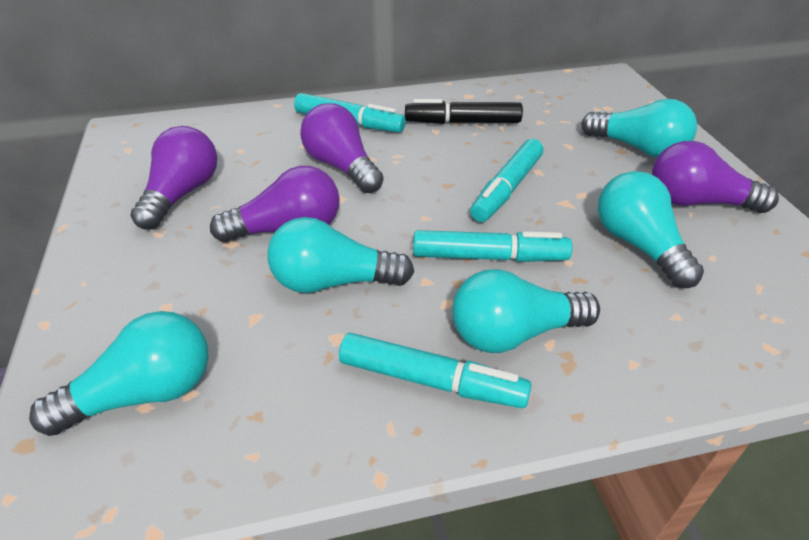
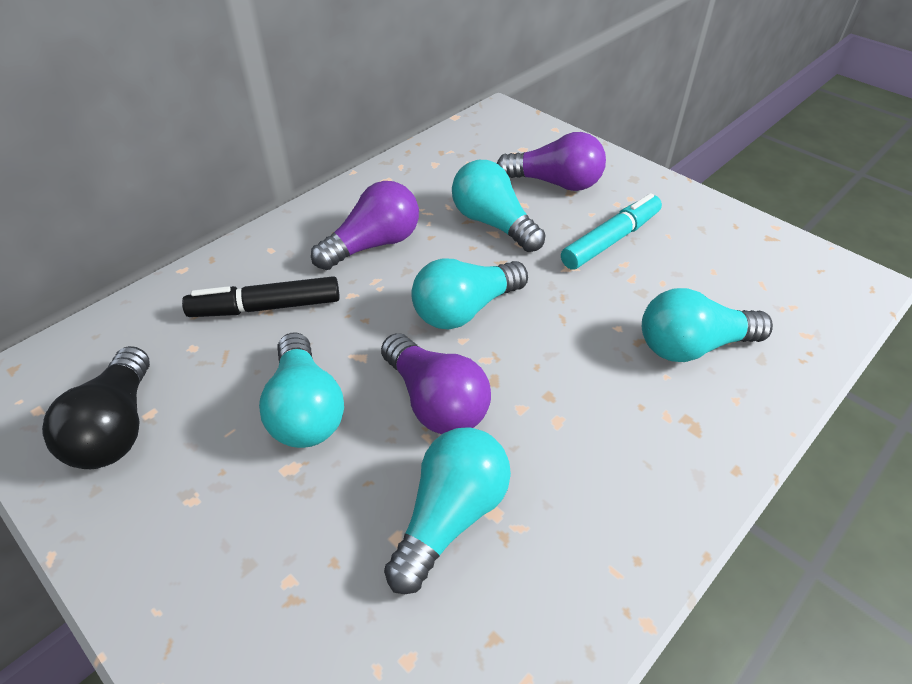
black light bulb: 0 -> 1
purple light bulb: 4 -> 3
turquoise marker: 4 -> 1

